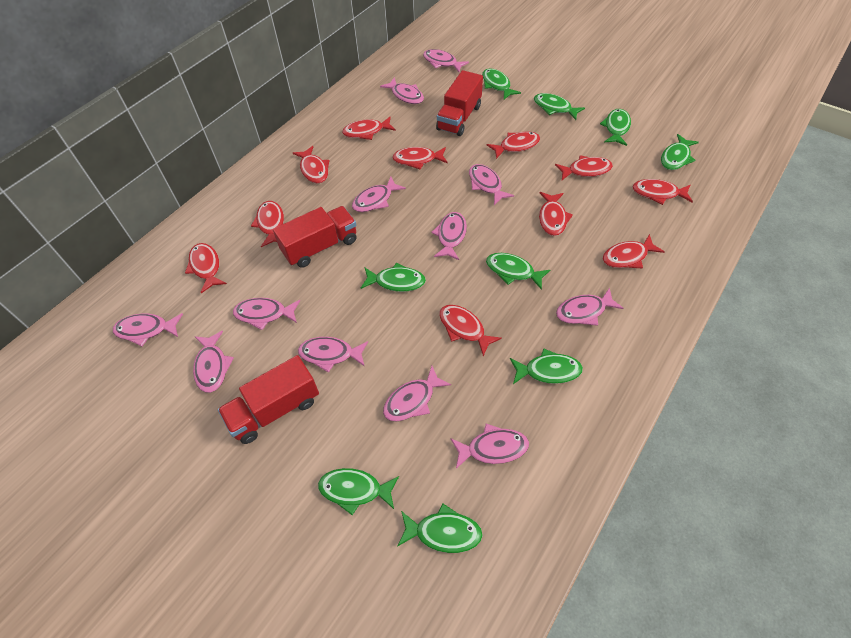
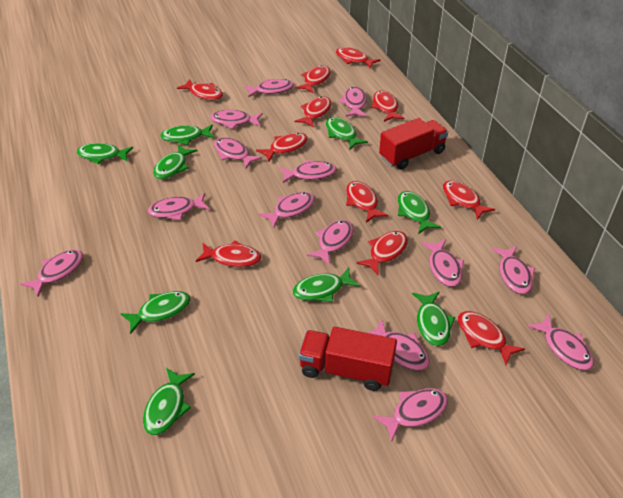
pink fish: 12 -> 14
red truck: 3 -> 2

